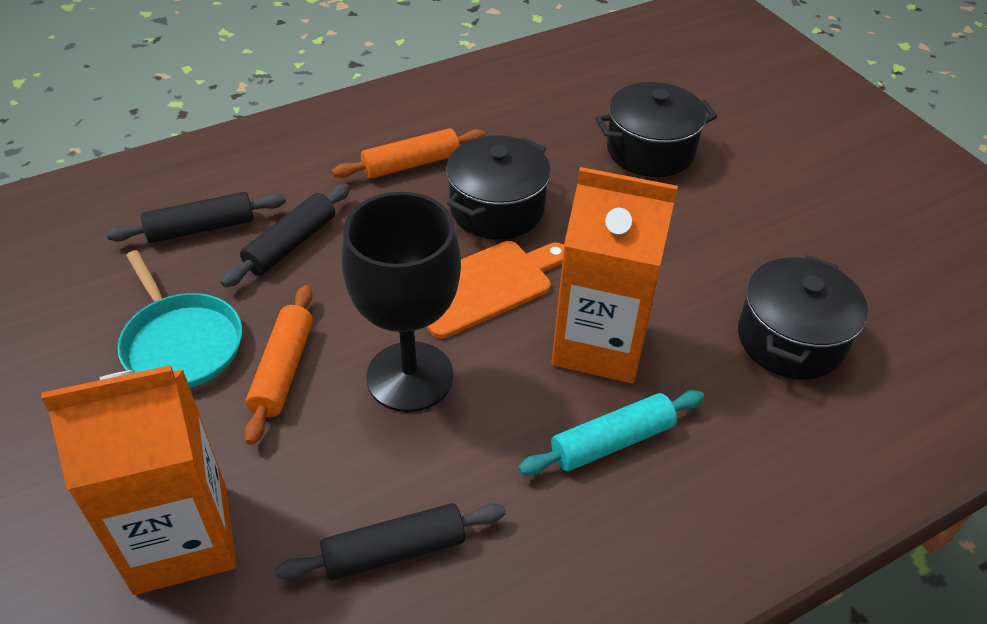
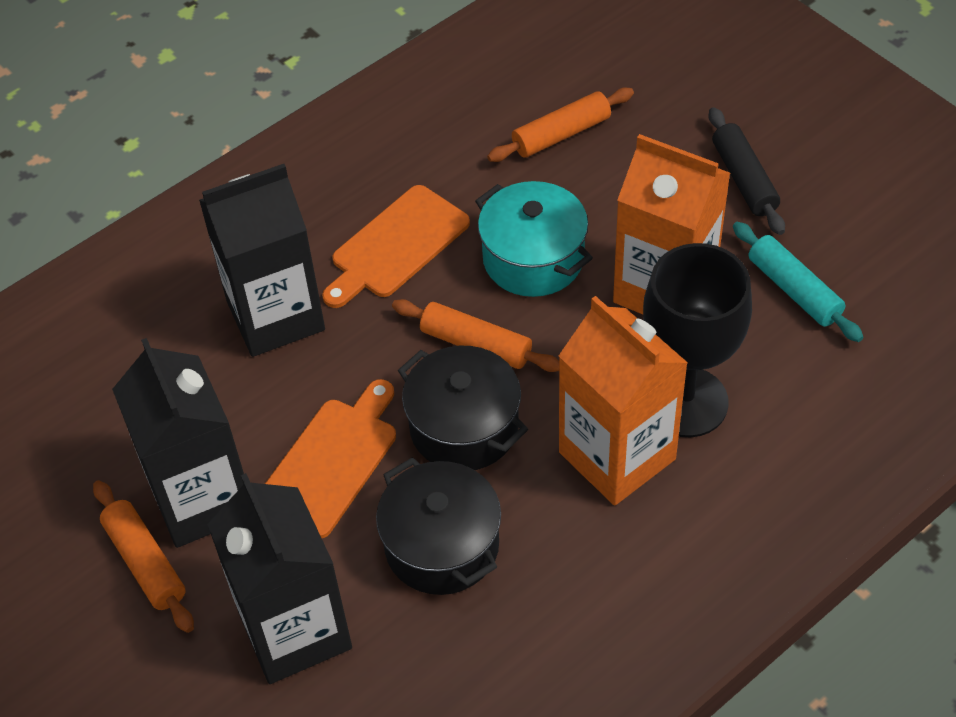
black carton: 0 -> 3
black pot: 3 -> 2
black rolling pin: 3 -> 1
orange cutting board: 1 -> 2
orange rolling pin: 2 -> 3
turquoise pan: 1 -> 0
turquoise pot: 0 -> 1

